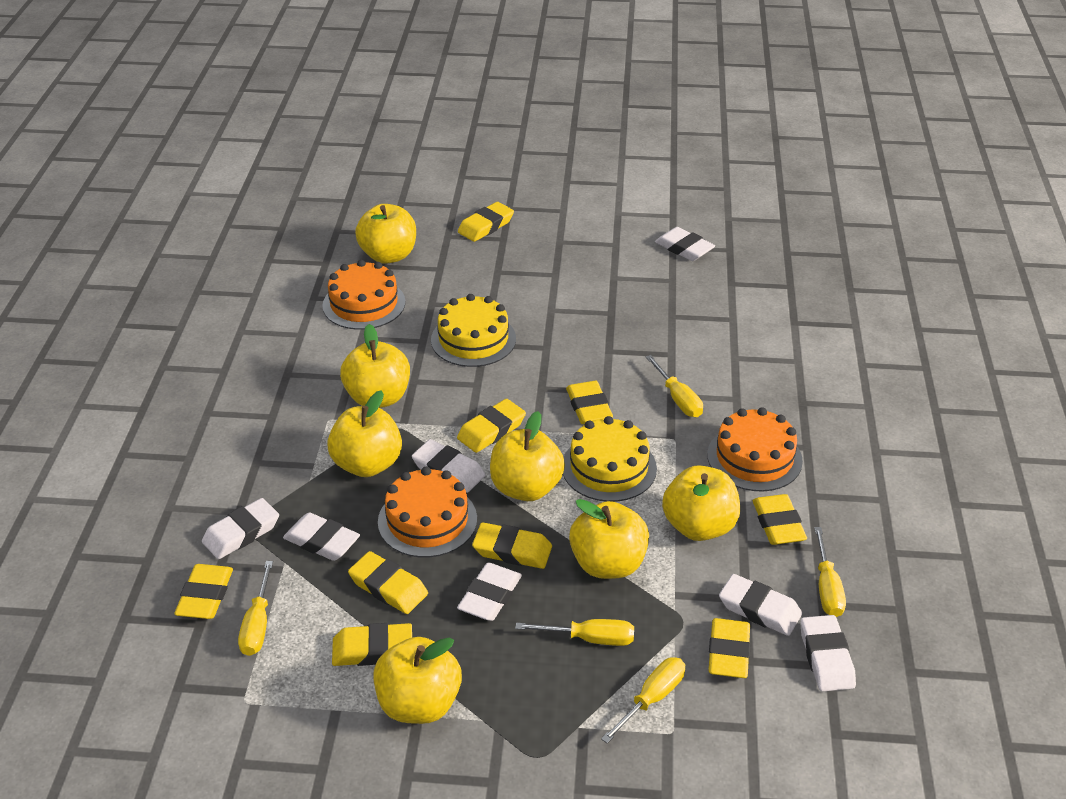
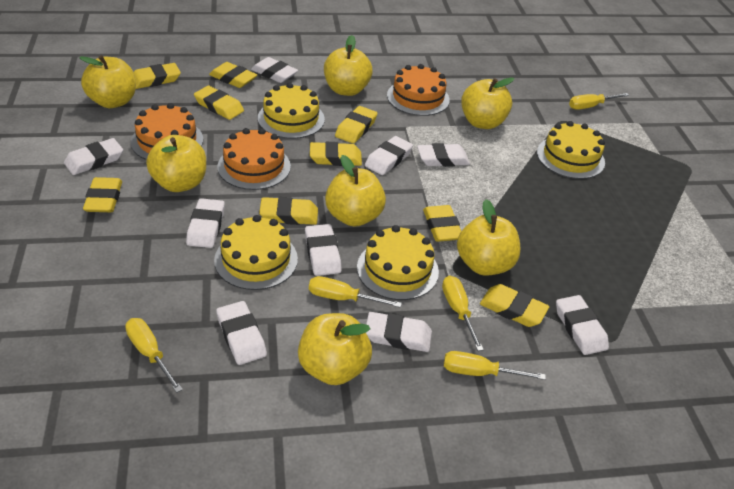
white eraser: 7 -> 9
yellow cake: 2 -> 4

